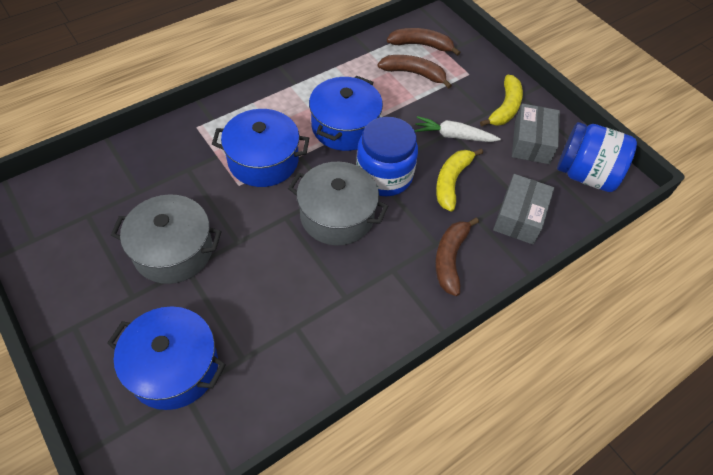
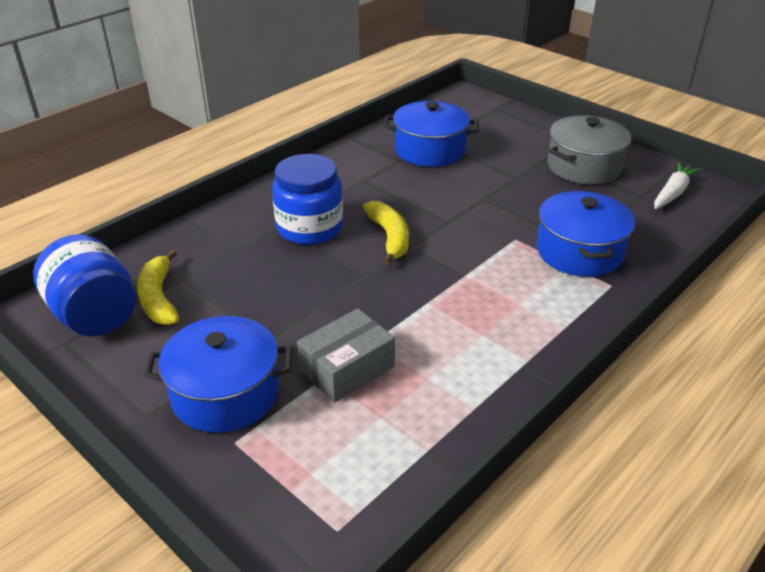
brown banana: 3 -> 0
grey box: 2 -> 1
grey pot: 2 -> 1

